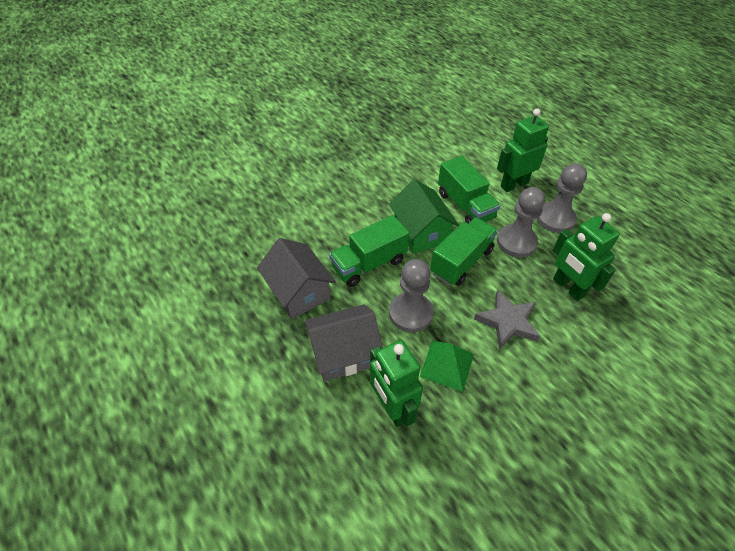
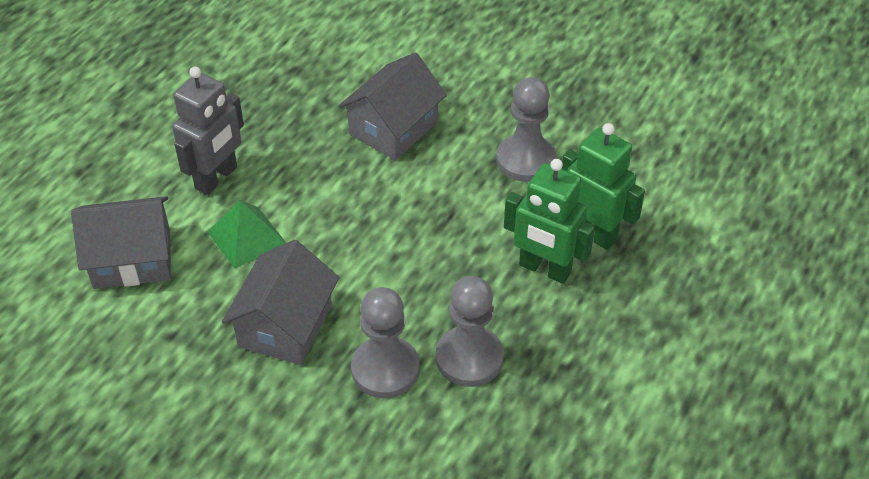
green house: 1 -> 0
green robot: 3 -> 2
green truck: 3 -> 0
grey house: 2 -> 3
grey robot: 0 -> 1
grey star: 1 -> 0

